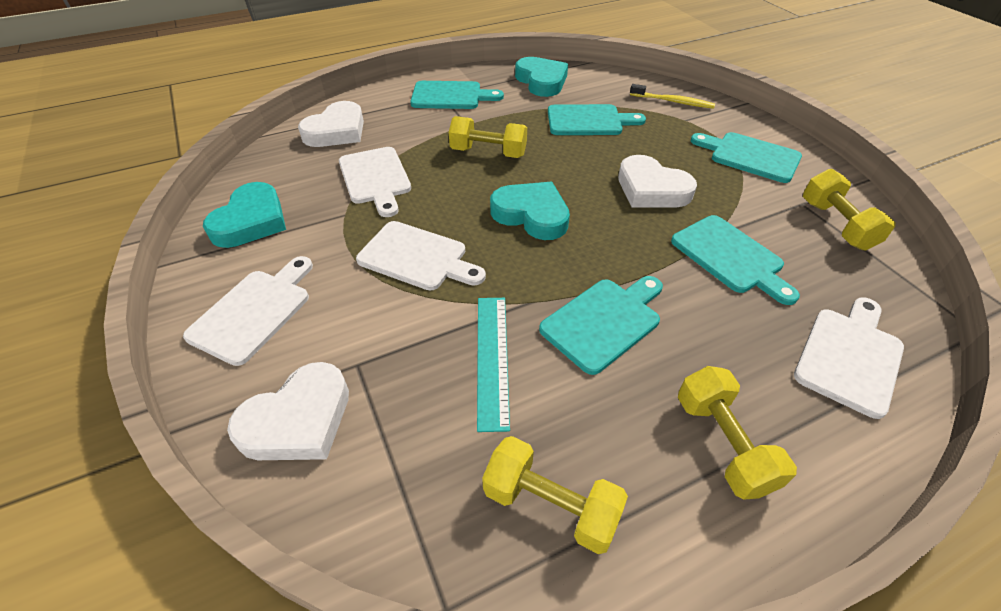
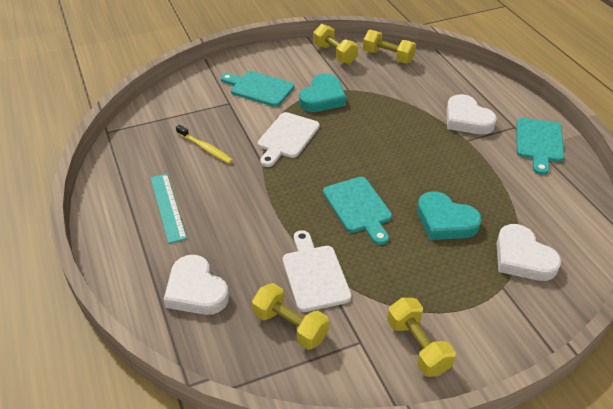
turquoise cutting board: 5 -> 3
turquoise heart: 3 -> 2
white cutting board: 4 -> 2

